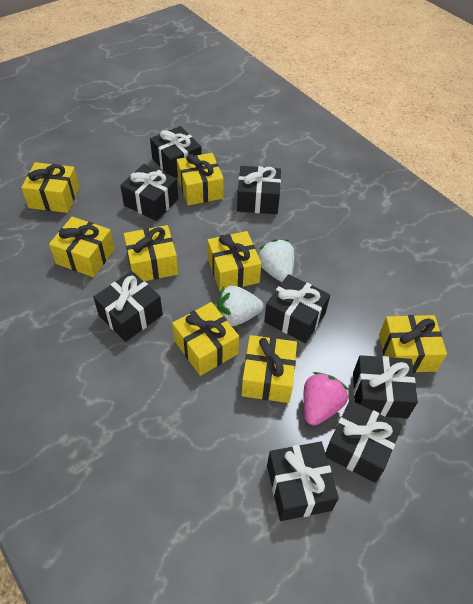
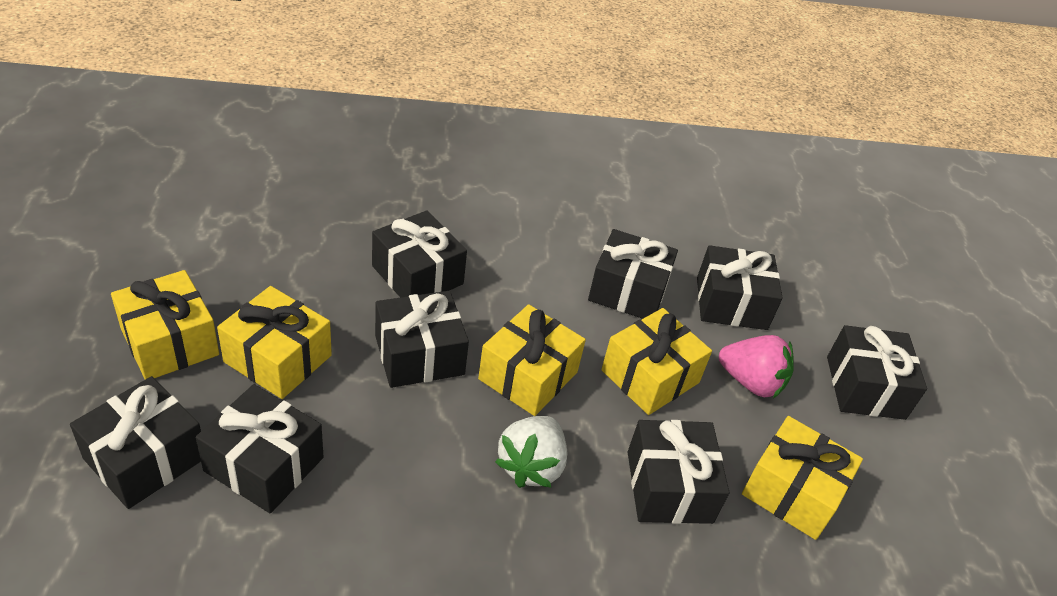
white strawberry: 2 -> 1
yellow gift: 8 -> 5

